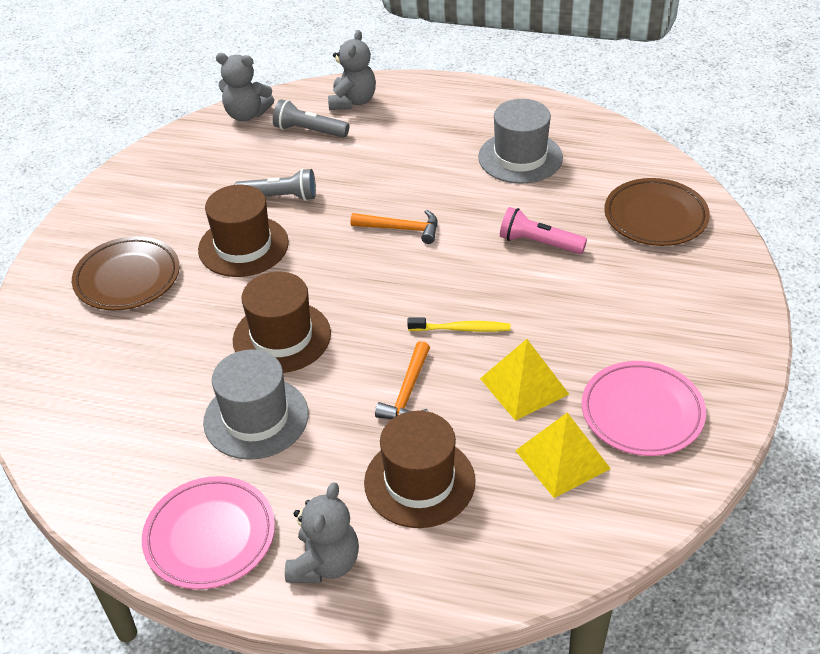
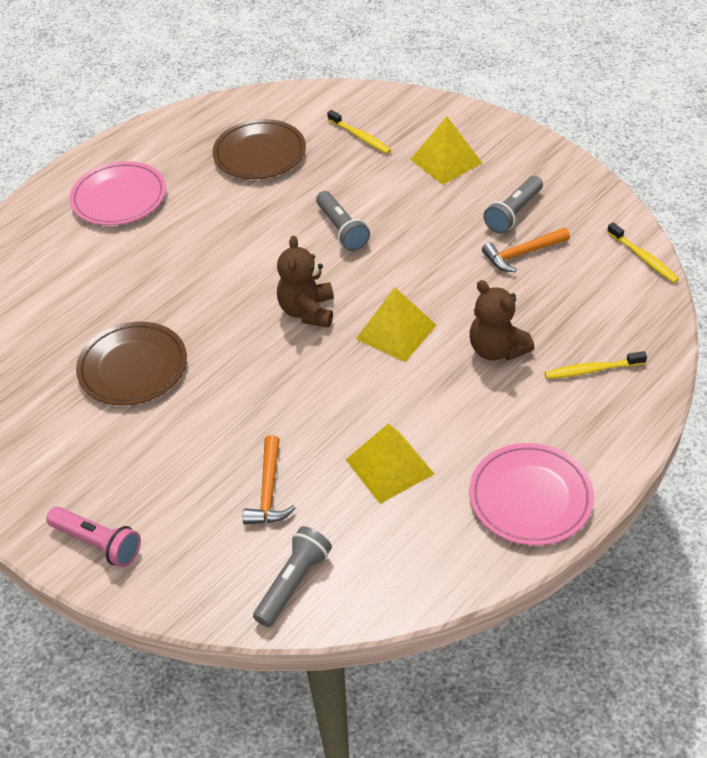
brown hat: 3 -> 0
brown teddy bear: 0 -> 2
grey flashlight: 2 -> 3
grey hat: 2 -> 0
grey teddy bear: 3 -> 0
yellow pyramid: 2 -> 3
yellow toothbrush: 1 -> 3

